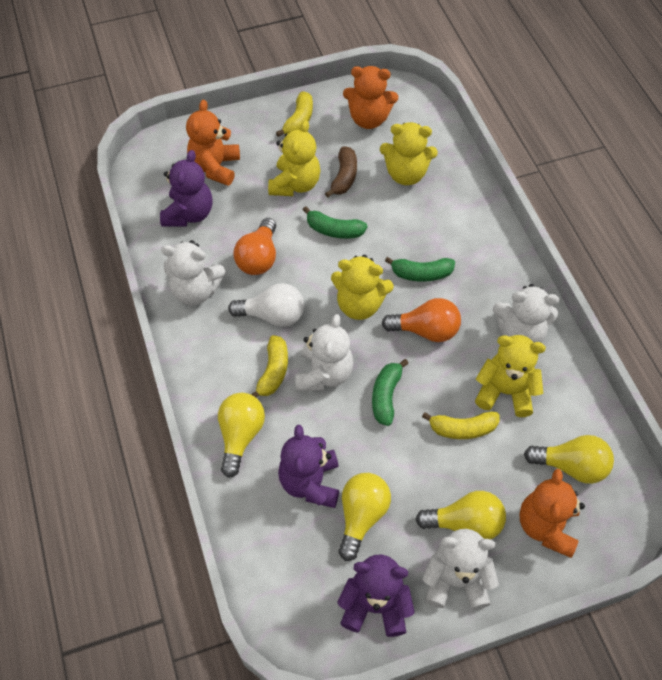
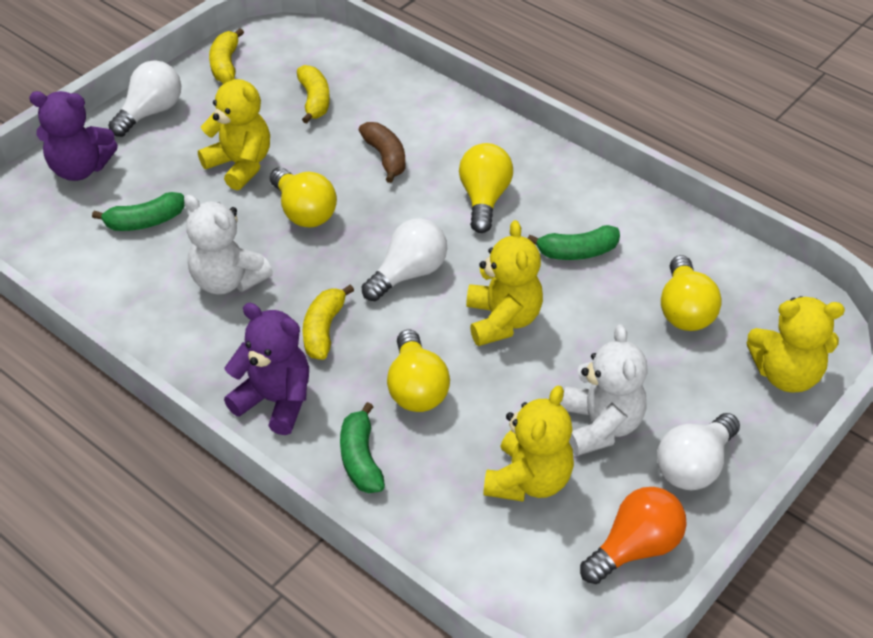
orange light bulb: 2 -> 1
orange teddy bear: 3 -> 0
purple teddy bear: 3 -> 2
white light bulb: 1 -> 3
white teddy bear: 4 -> 2

